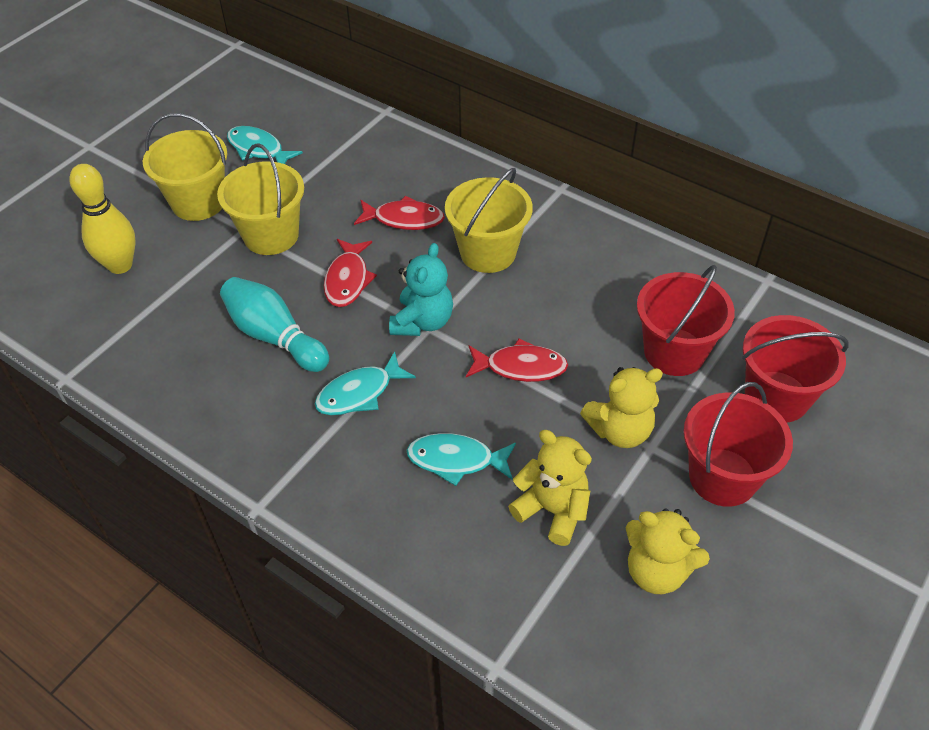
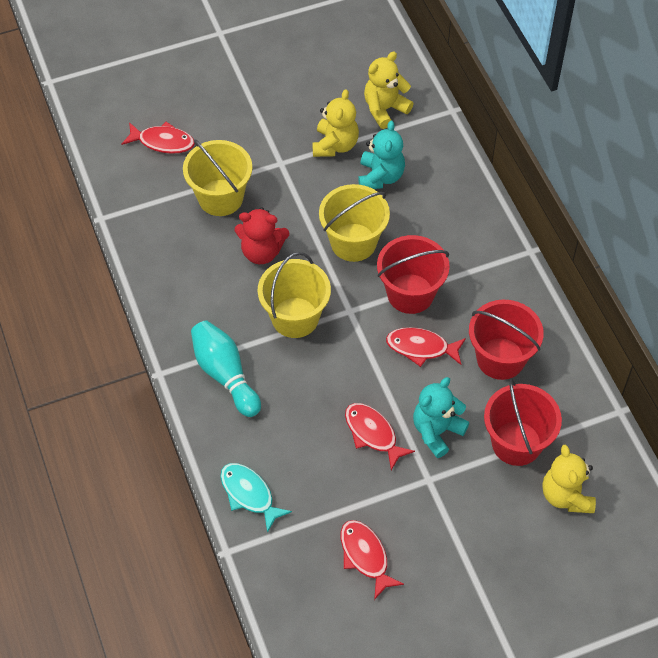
red fish: 3 -> 4
red teddy bear: 0 -> 1
turquoise fish: 3 -> 1
turquoise teddy bear: 1 -> 2
yellow bowling pin: 1 -> 0

